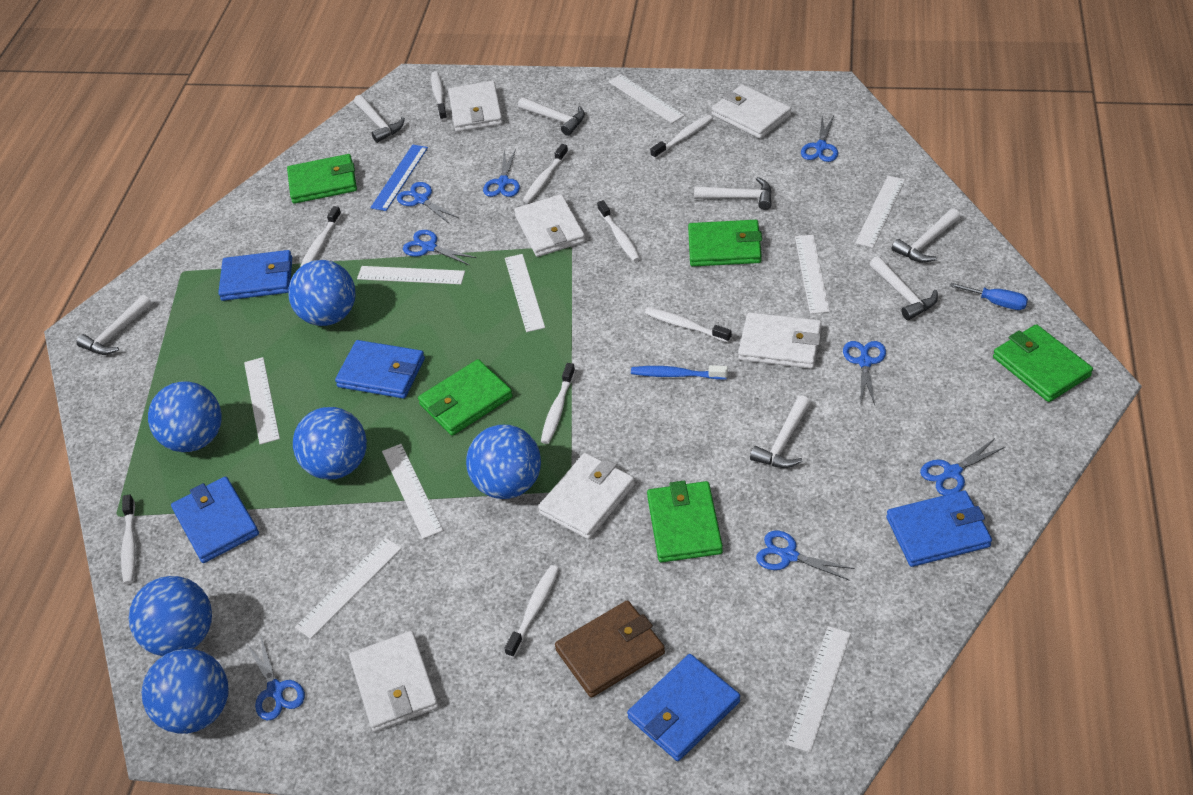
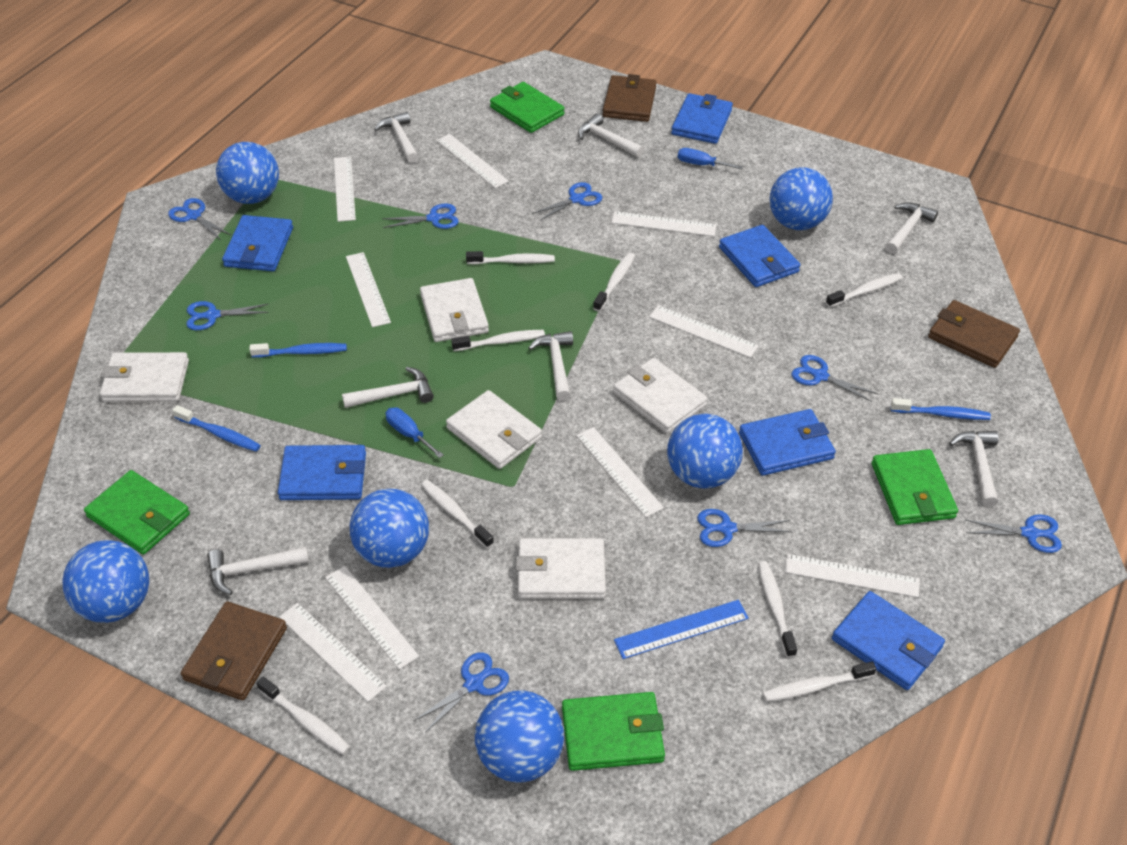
blue screwdriver: 1 -> 2
blue toothbrush: 1 -> 3
blue wallet: 5 -> 6
brown wallet: 1 -> 3
green wallet: 5 -> 4
white toothbrush: 9 -> 8
white wallet: 6 -> 5

